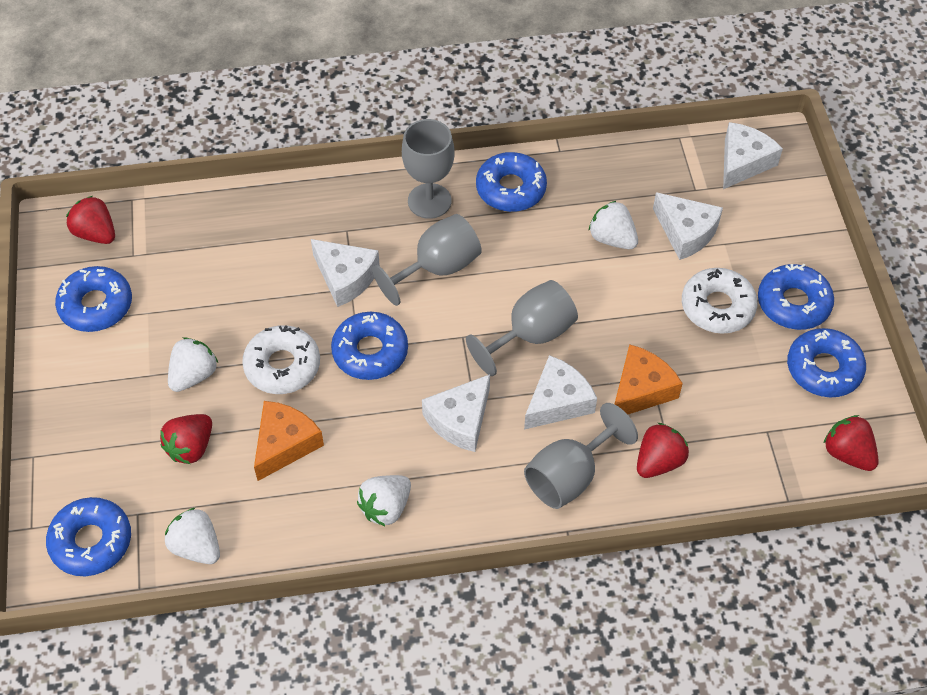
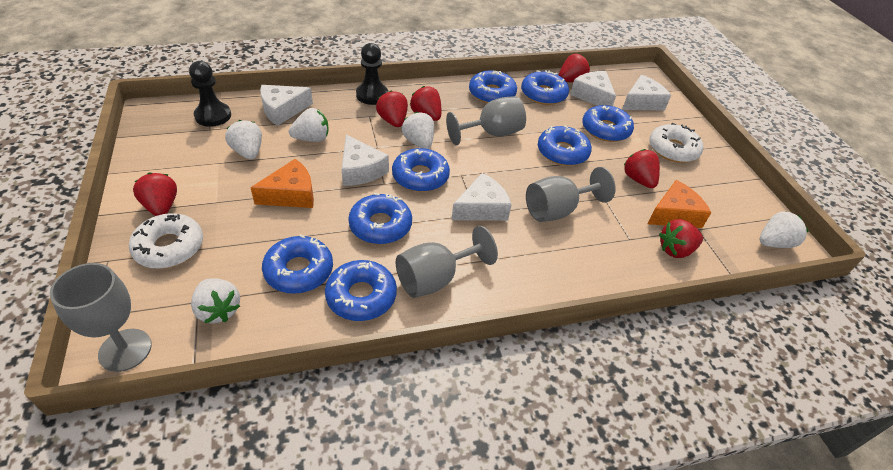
black pawn: 0 -> 2
blue donut: 6 -> 8
red strawberry: 4 -> 6
white strawberry: 4 -> 5

